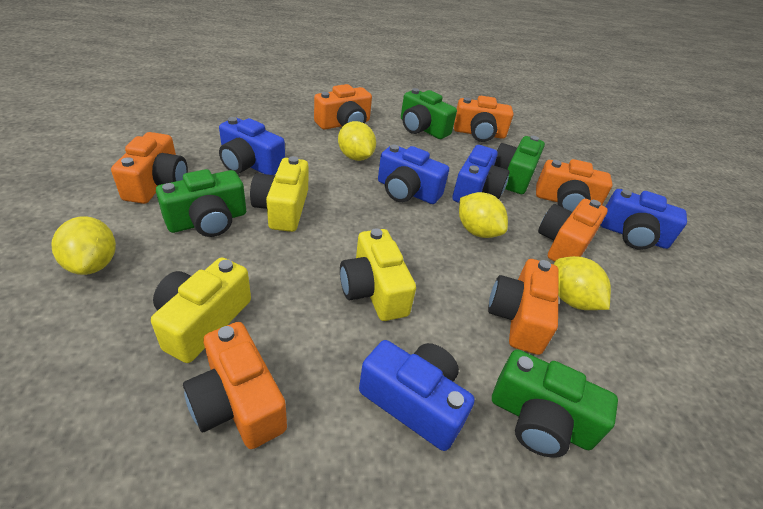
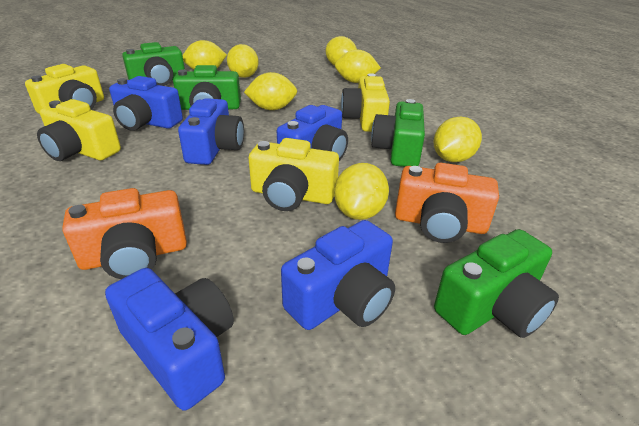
orange camera: 7 -> 2
yellow camera: 3 -> 4
yellow lemon: 4 -> 7

